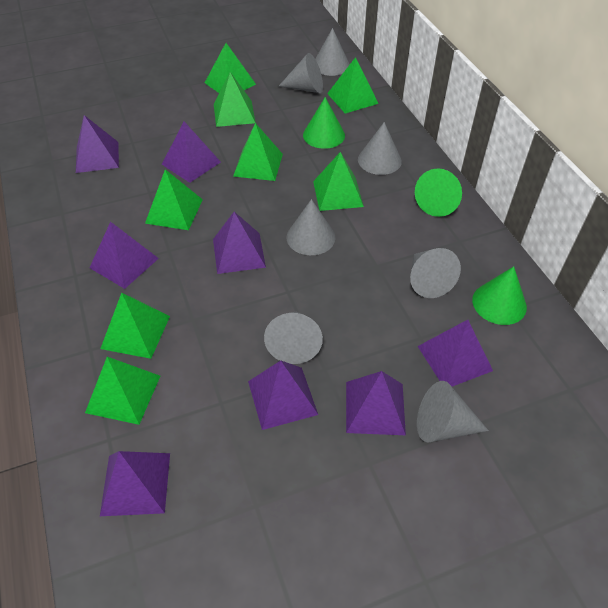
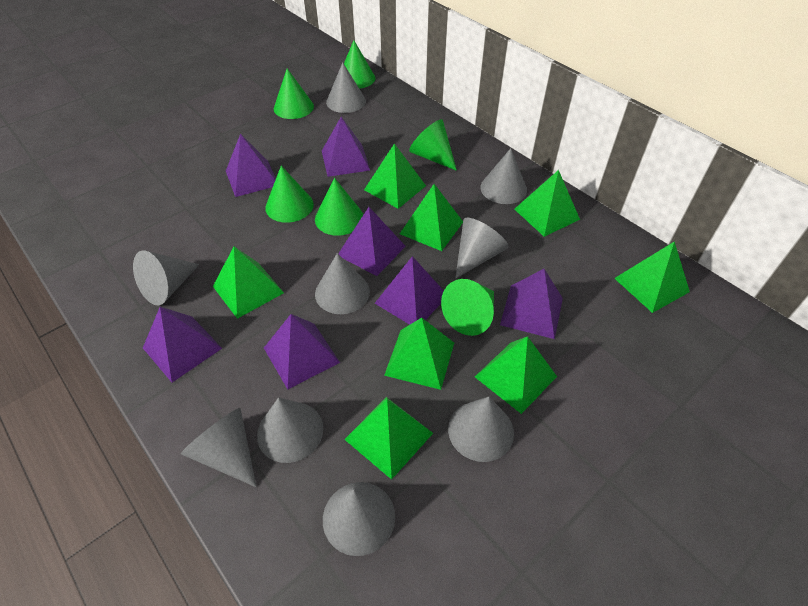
green cone: 3 -> 6
grey cone: 7 -> 9
purple pyramid: 8 -> 7

